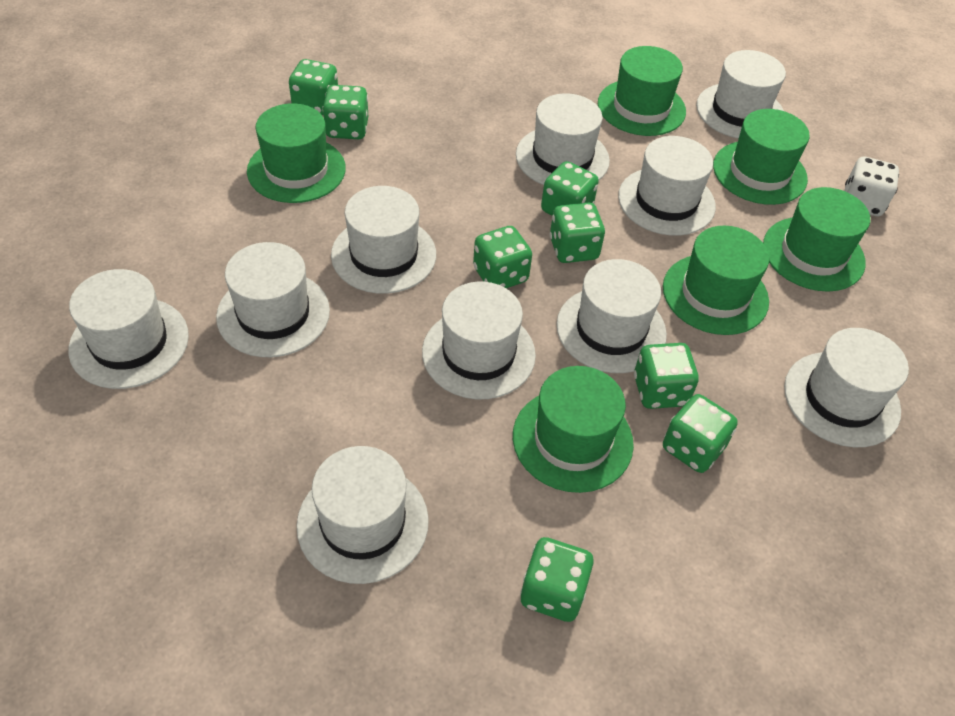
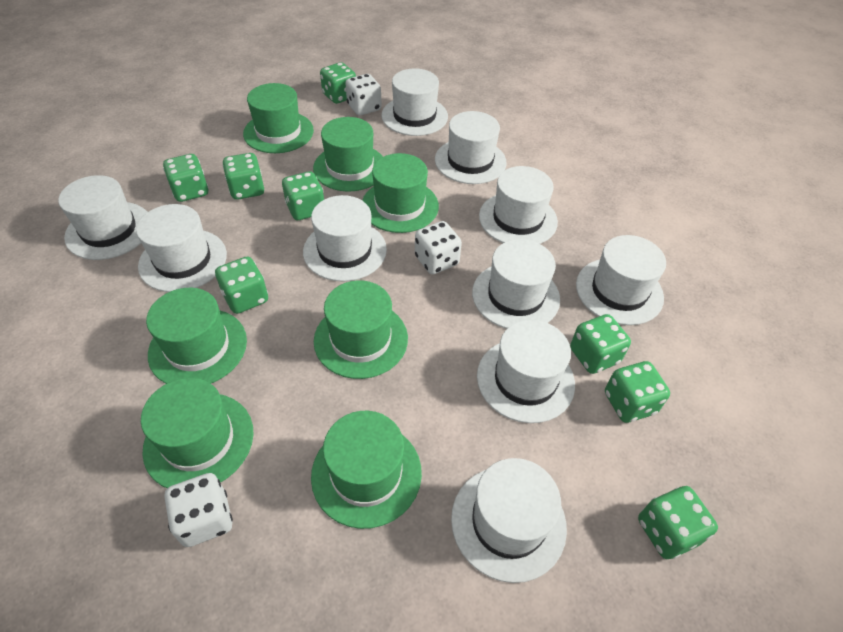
green hat: 6 -> 7
white dice: 1 -> 3

